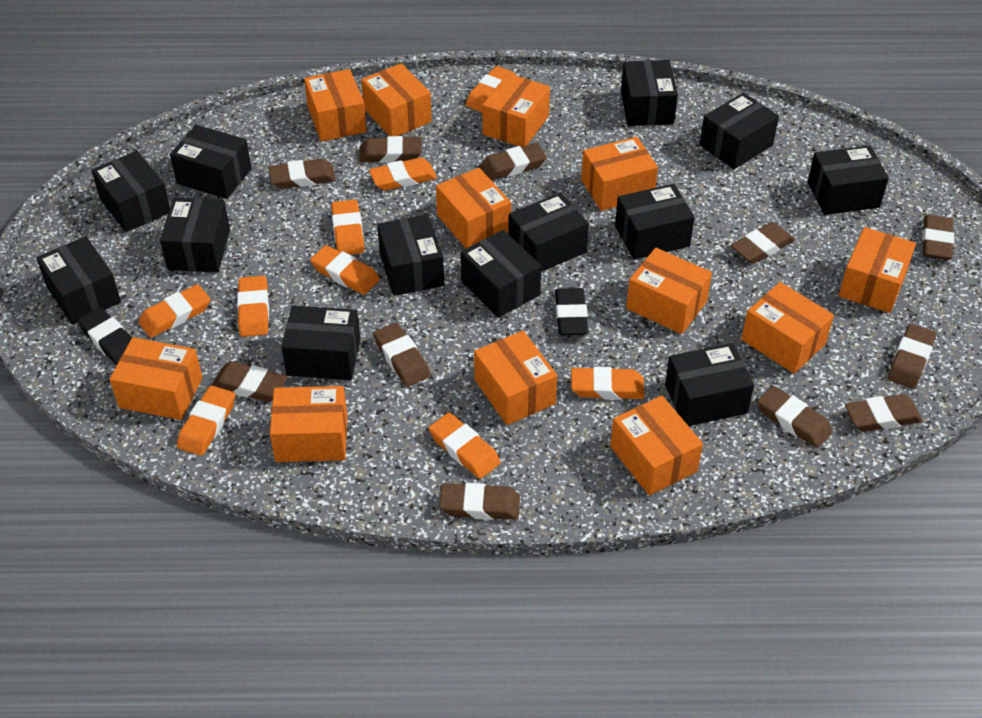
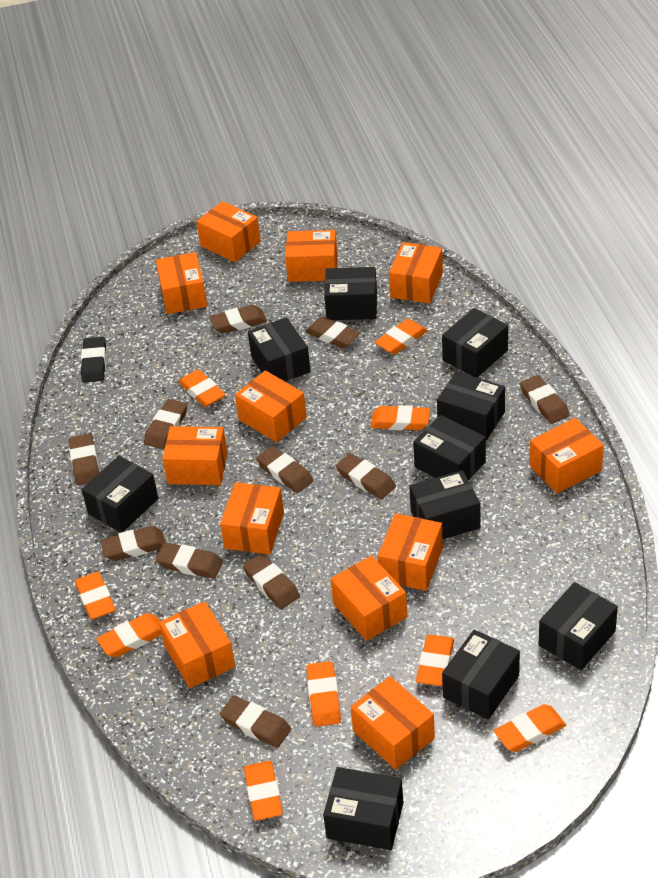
black box: 13 -> 10
black eraser: 2 -> 1

